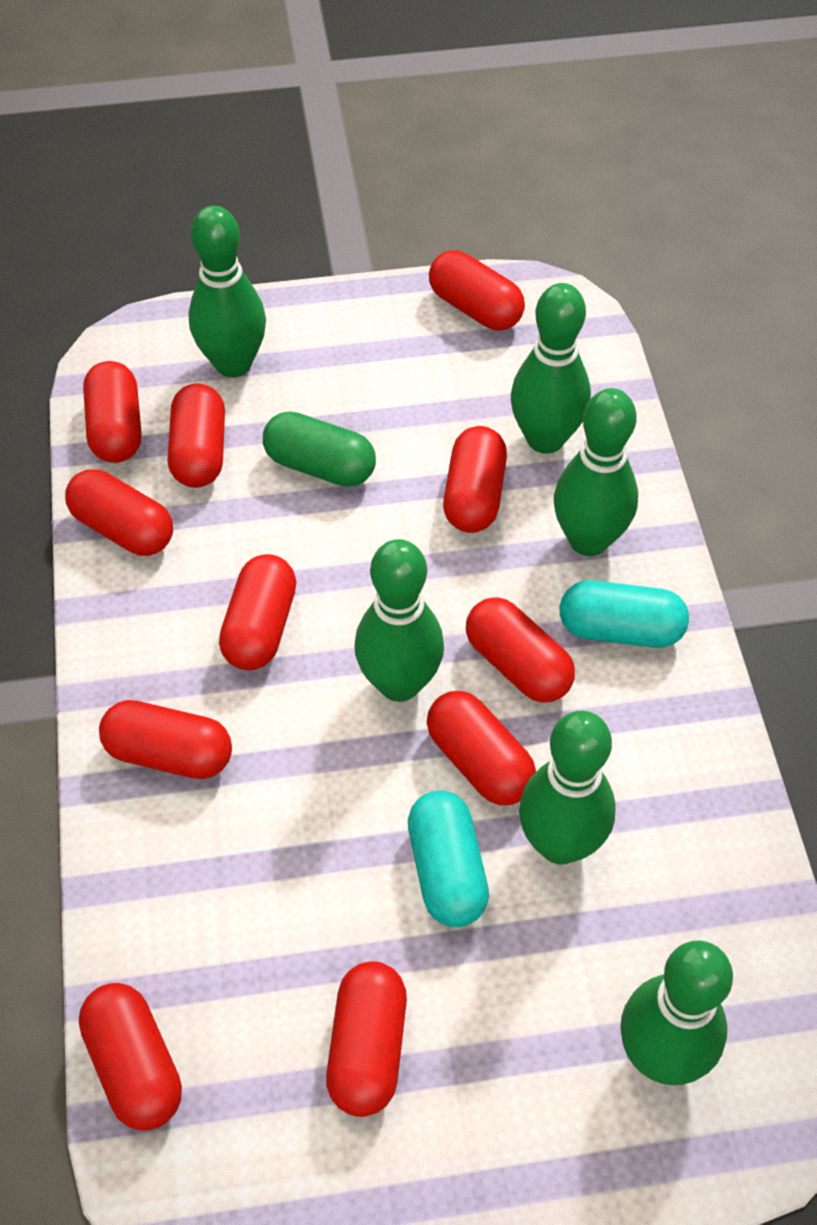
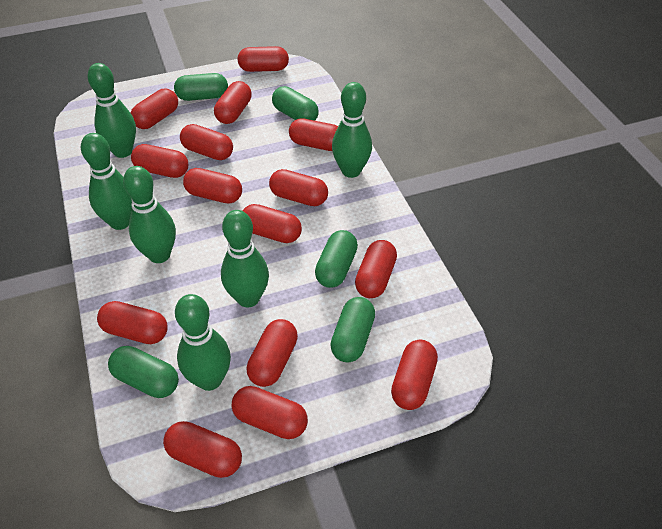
green capsule: 1 -> 5
red capsule: 11 -> 15
turquoise capsule: 2 -> 0

